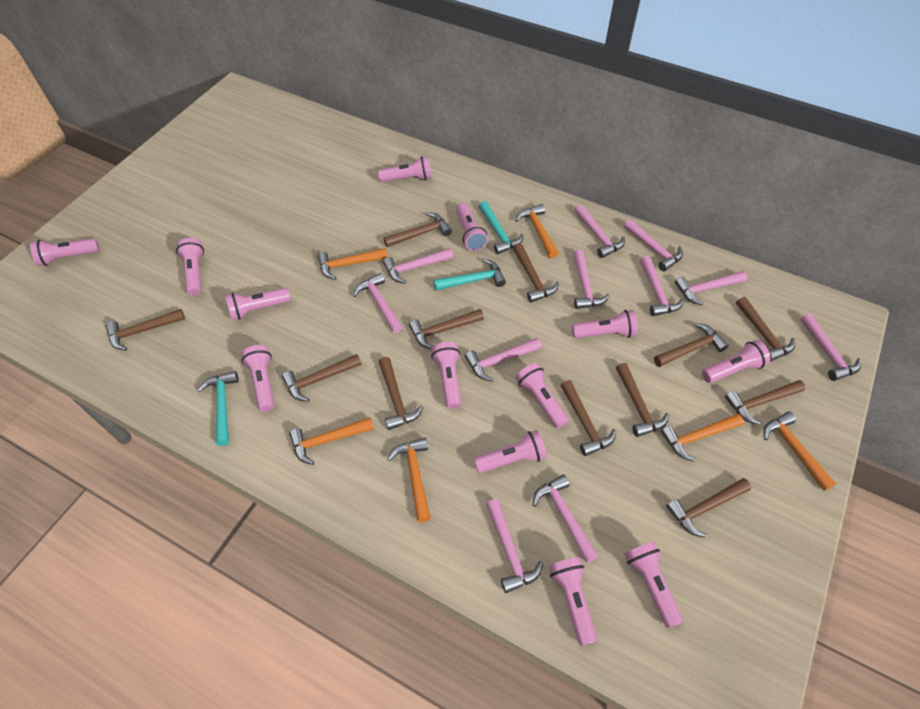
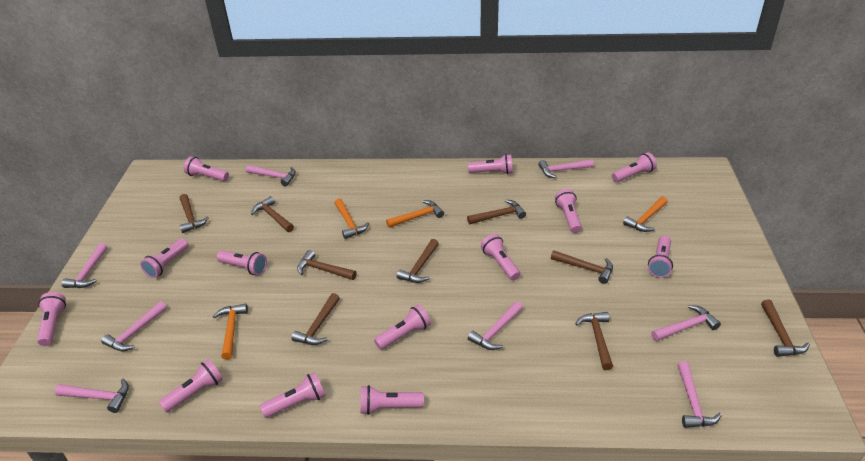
brown hammer: 12 -> 9
orange hammer: 6 -> 4
pink hammer: 11 -> 8
turquoise hammer: 3 -> 0

